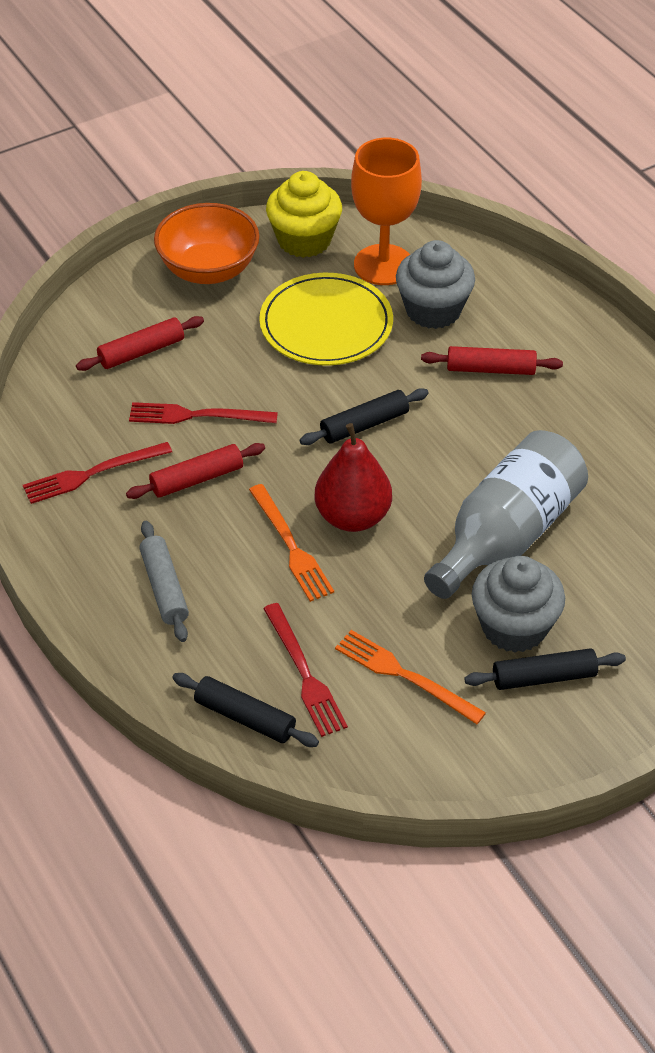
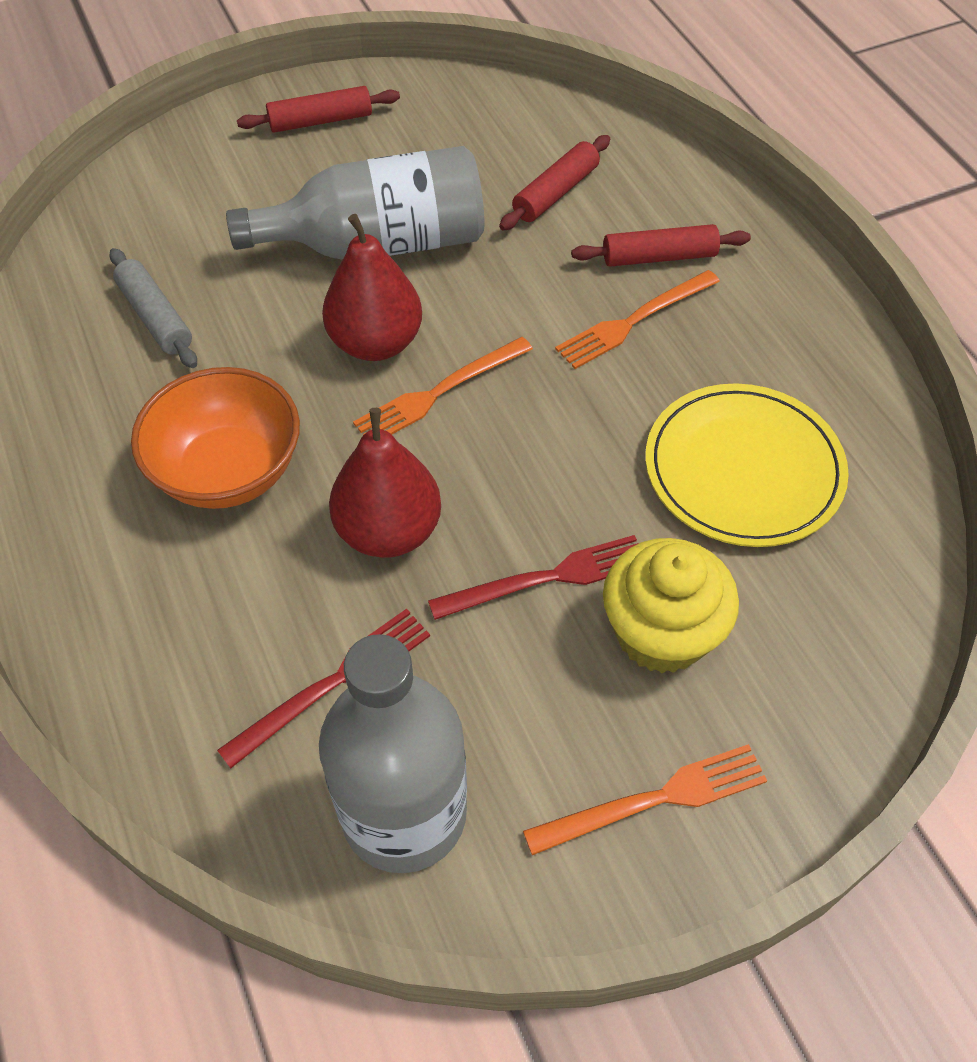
black rolling pin: 3 -> 0
grey bottle: 1 -> 2
grey cupcake: 2 -> 0
orange fork: 2 -> 3
orange goblet: 1 -> 0
red fork: 3 -> 2
red pear: 1 -> 2

